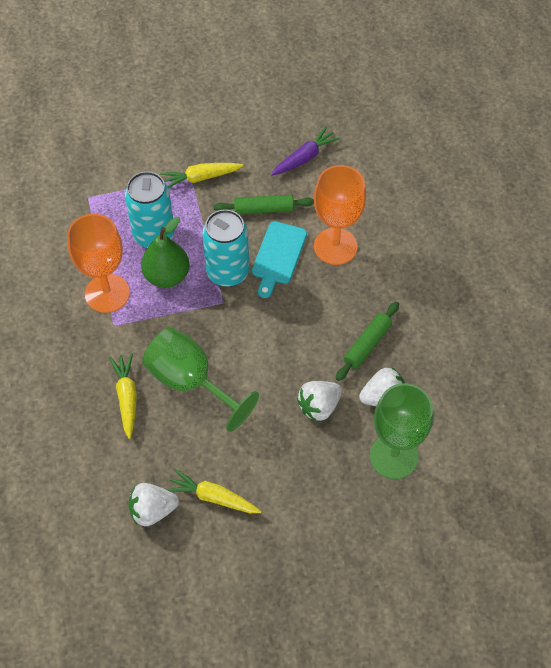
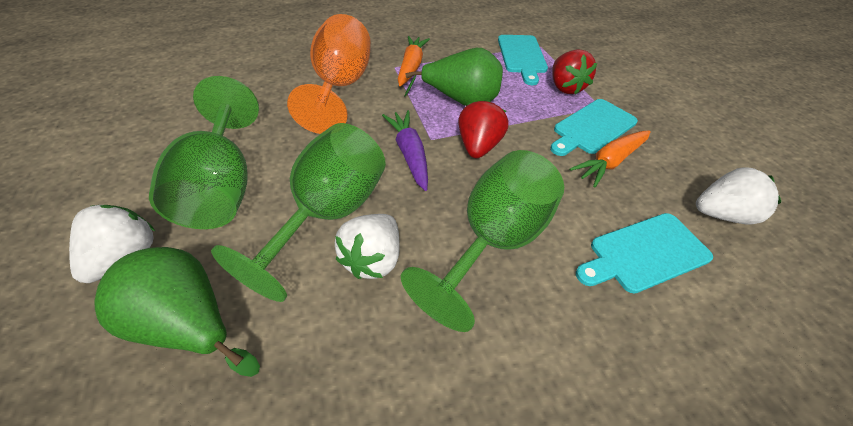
green goblet: 2 -> 3
green pear: 1 -> 2
green rolling pin: 2 -> 0
orange carrot: 0 -> 2
orange goblet: 2 -> 1
red strawberry: 0 -> 2
turquoise can: 2 -> 0
turquoise cutting board: 1 -> 3
yellow carrot: 3 -> 0

